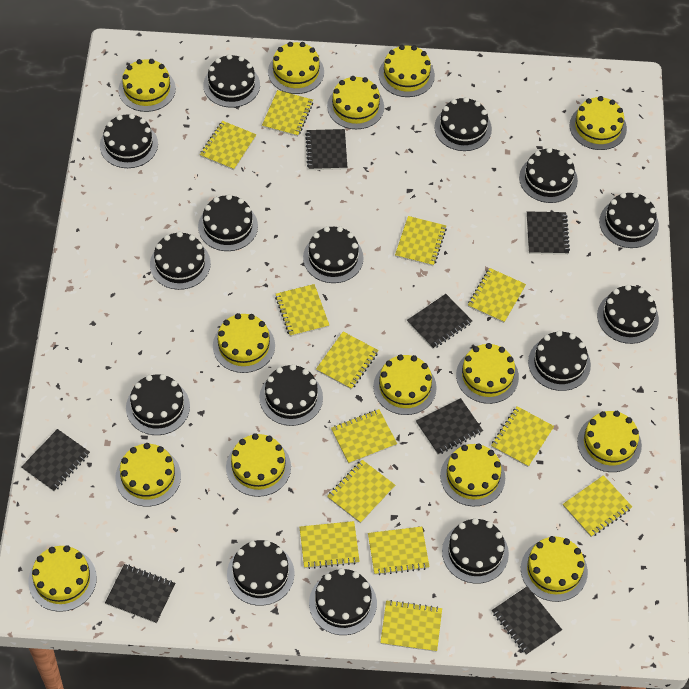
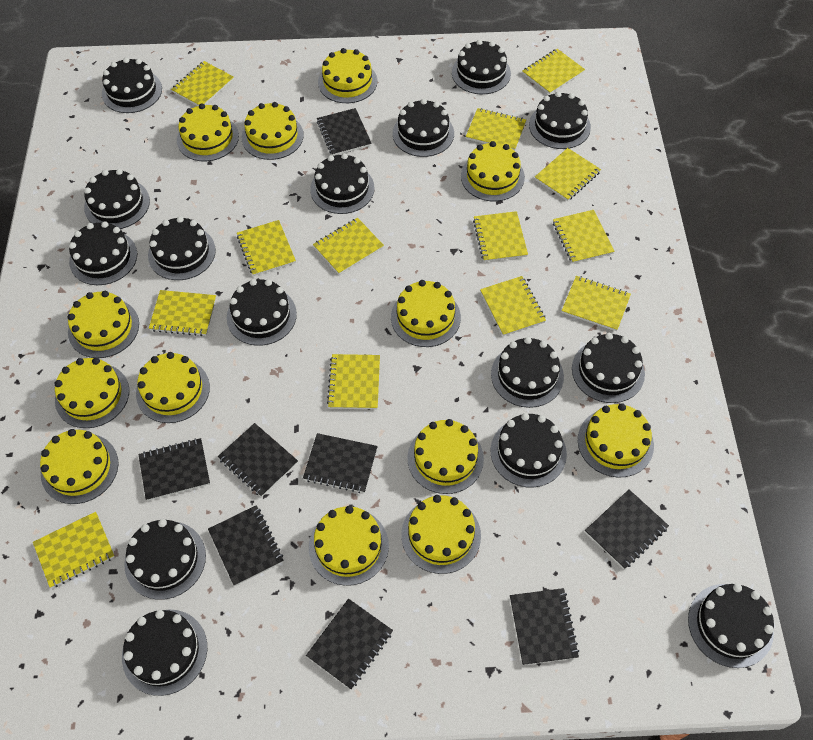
black notebook: 7 -> 8
yellow cake: 14 -> 13

